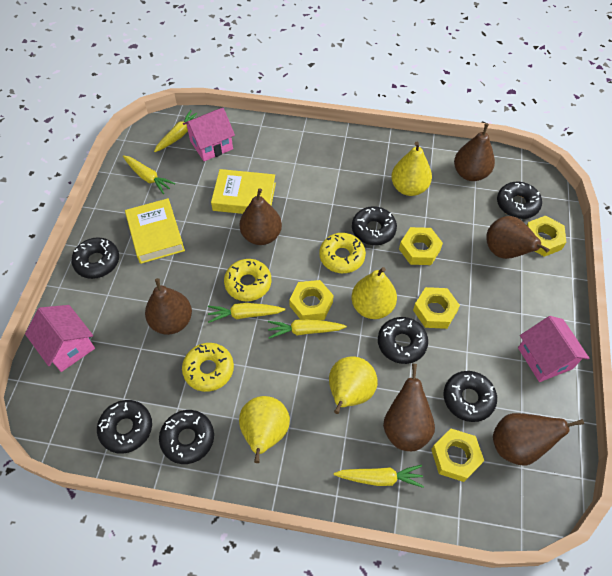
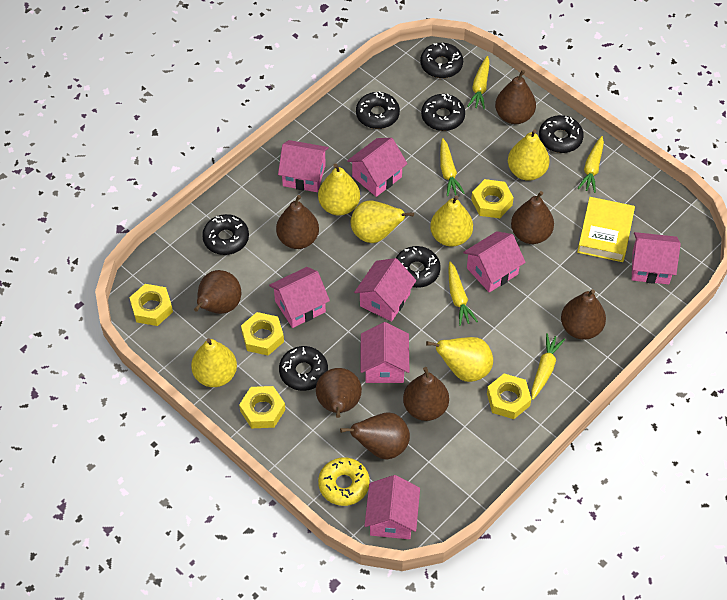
brown pear: 6 -> 8
pink house: 3 -> 8
yellow book: 2 -> 1
yellow donut: 3 -> 1
yellow pear: 4 -> 6

